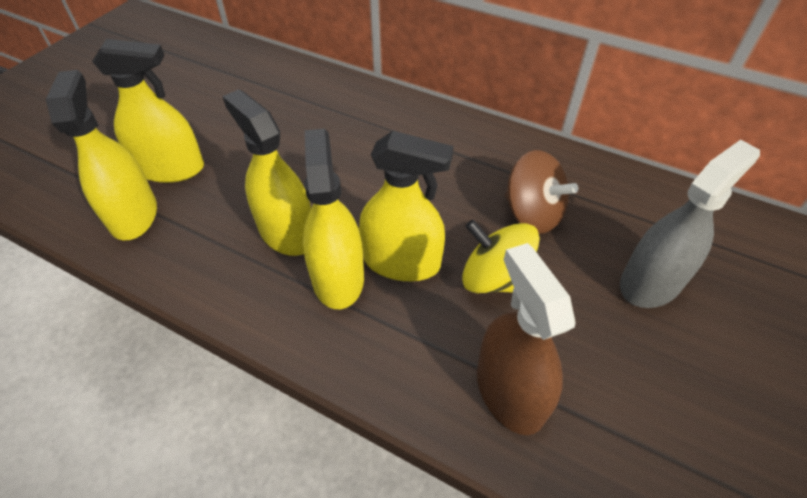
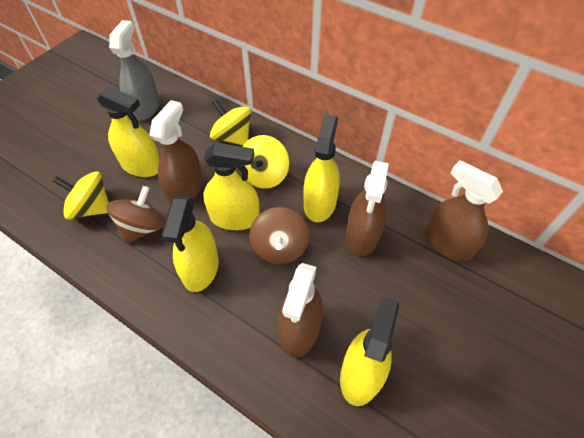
brown spinning top: 1 -> 2
brown spray bottle: 1 -> 4
yellow spinning top: 1 -> 3

